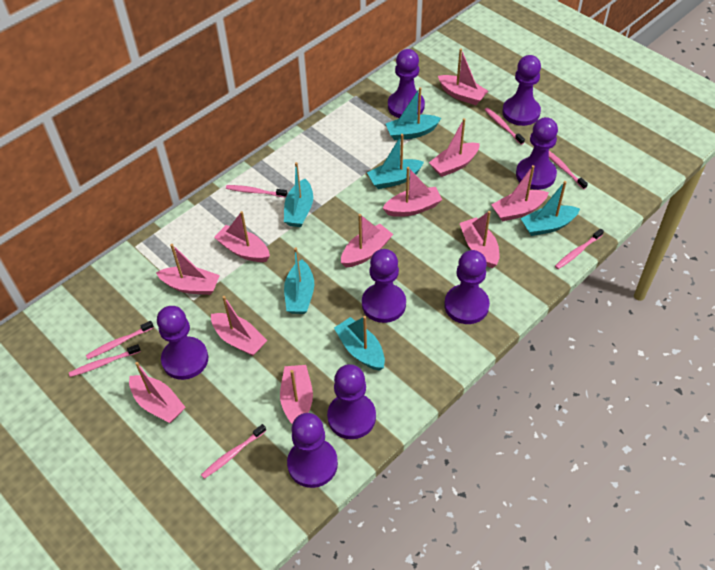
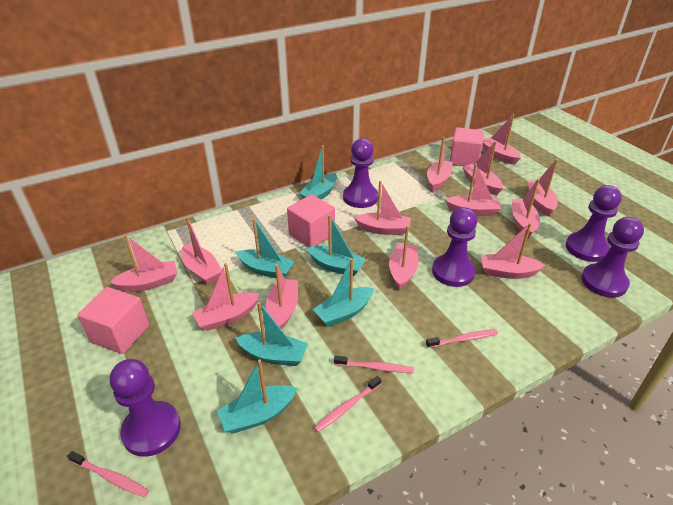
pink boat: 11 -> 13
pink cube: 0 -> 3
pink toothbrush: 7 -> 4
purple pawn: 8 -> 5

